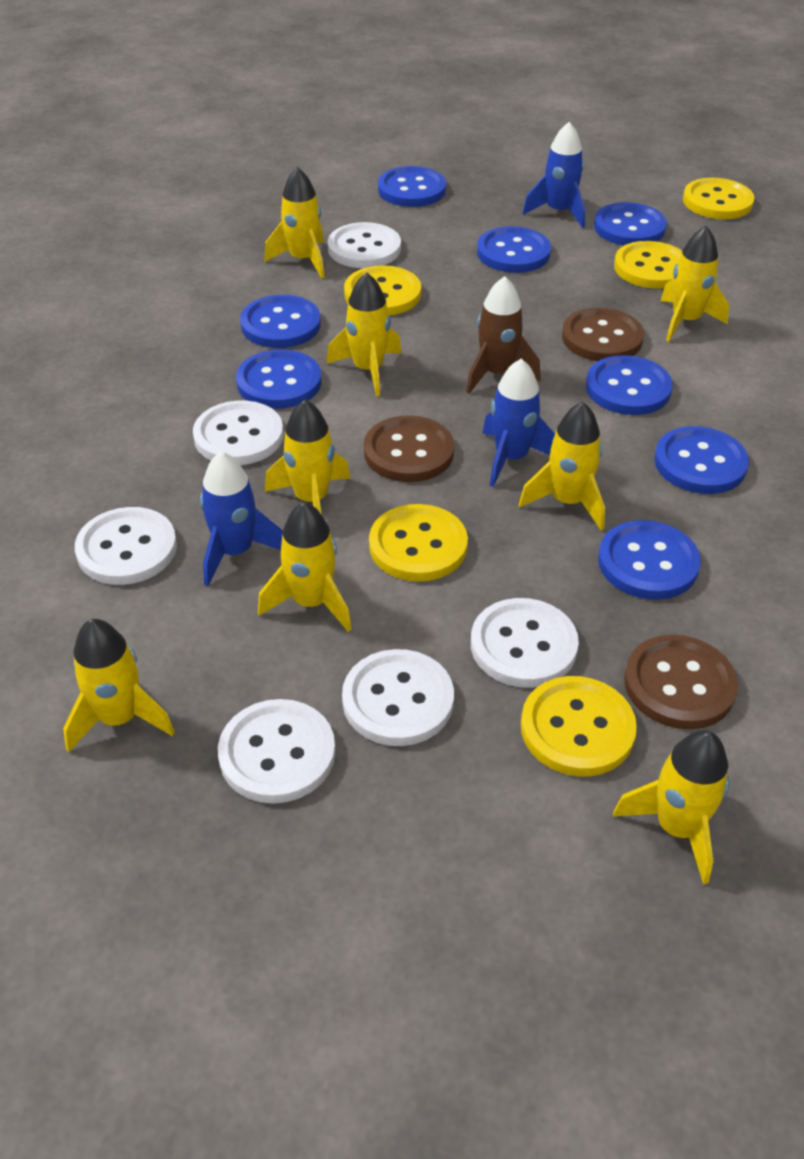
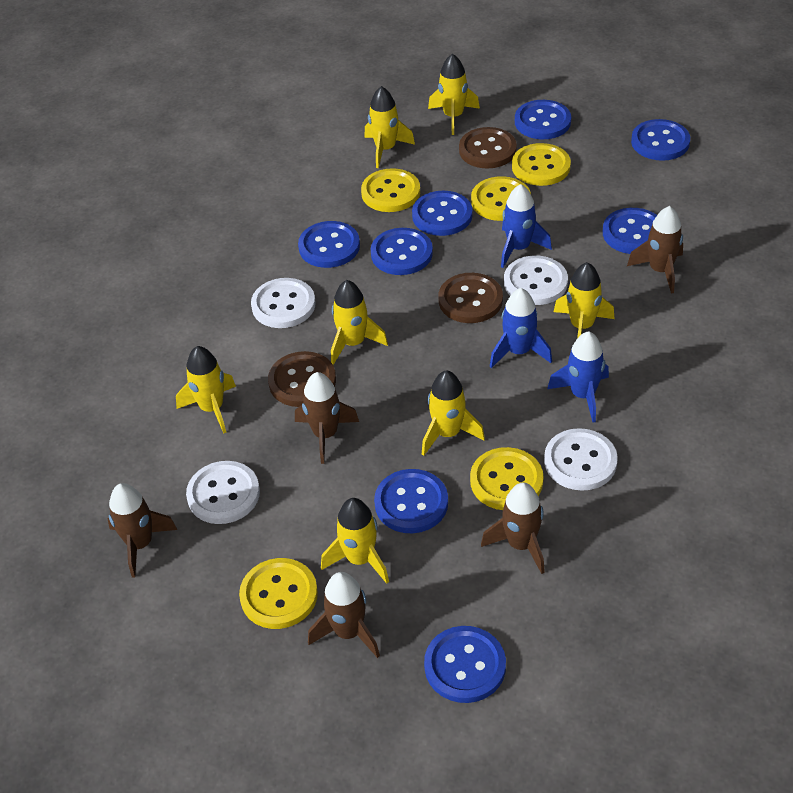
brown rocket: 1 -> 5
white button: 6 -> 4
yellow rocket: 8 -> 7

